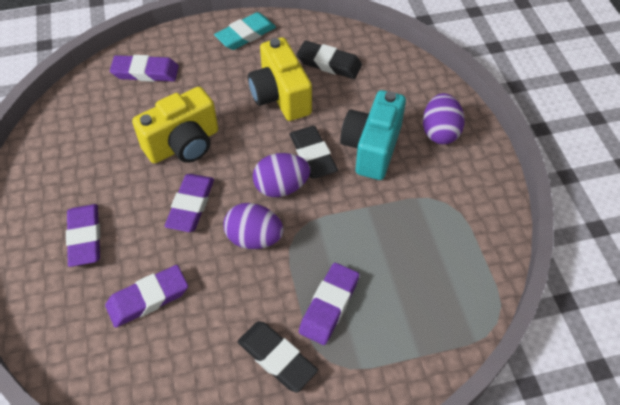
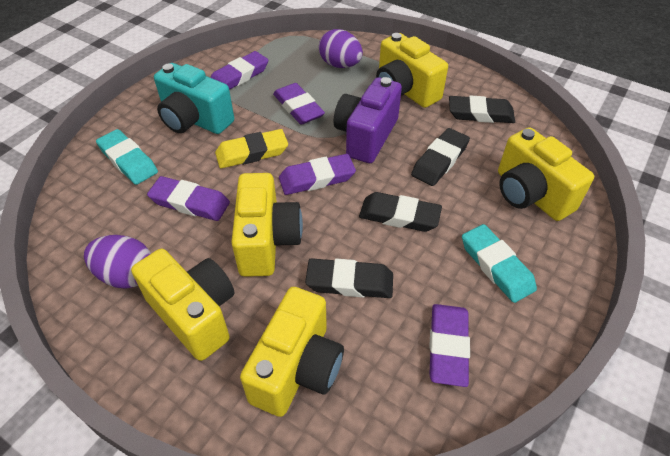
black eraser: 3 -> 4
purple camera: 0 -> 1
purple egg: 3 -> 2
turquoise eraser: 1 -> 2
yellow camera: 2 -> 5
yellow eraser: 0 -> 1

